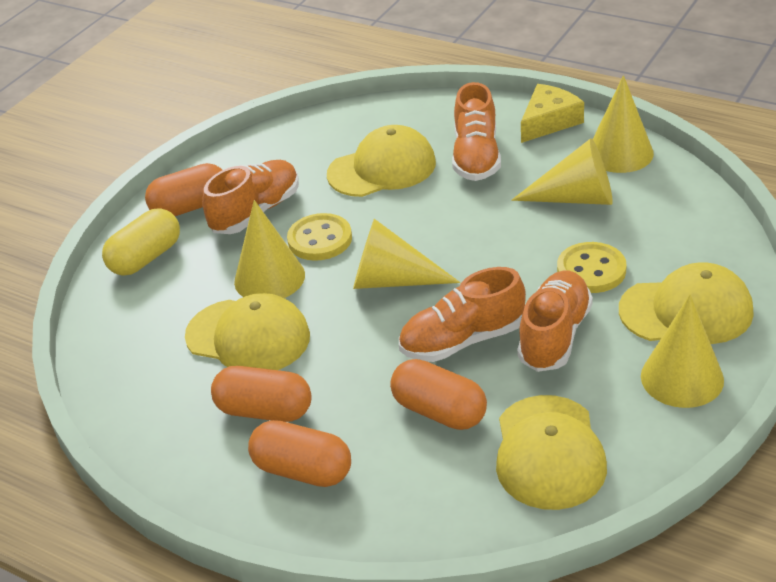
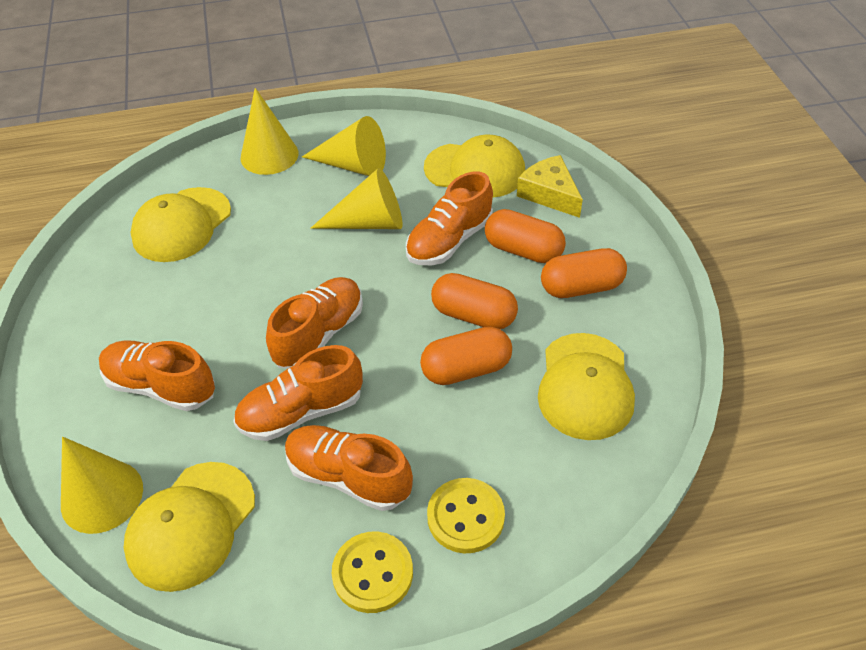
orange shoe: 4 -> 5
yellow capsule: 1 -> 0
yellow cone: 5 -> 4

